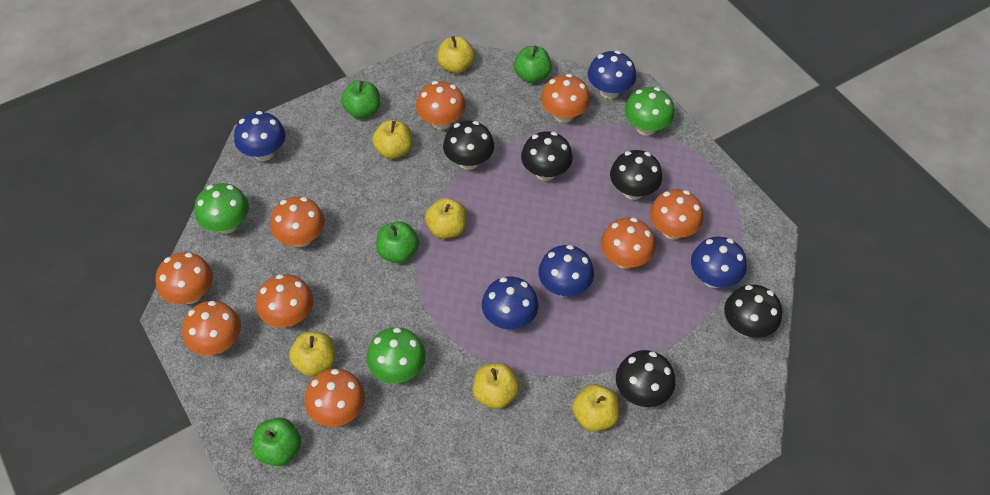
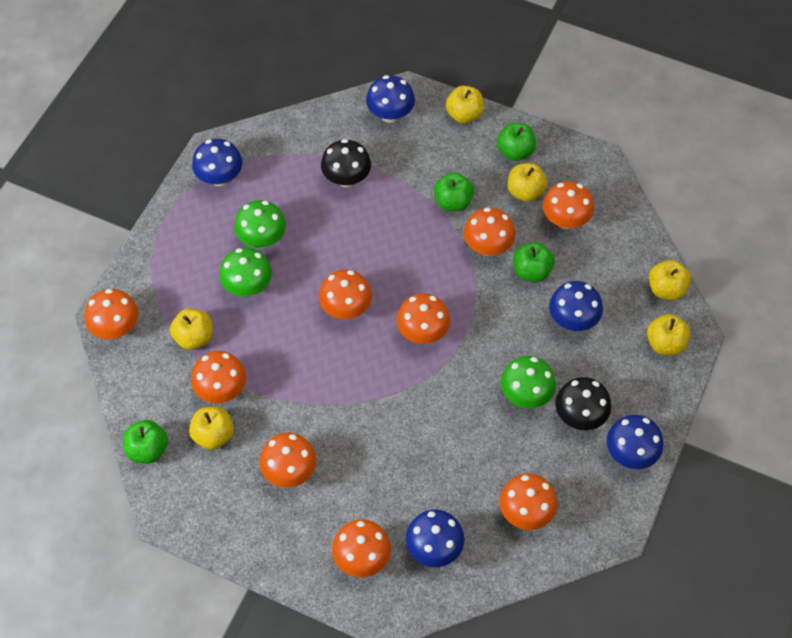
black mushroom: 5 -> 2

